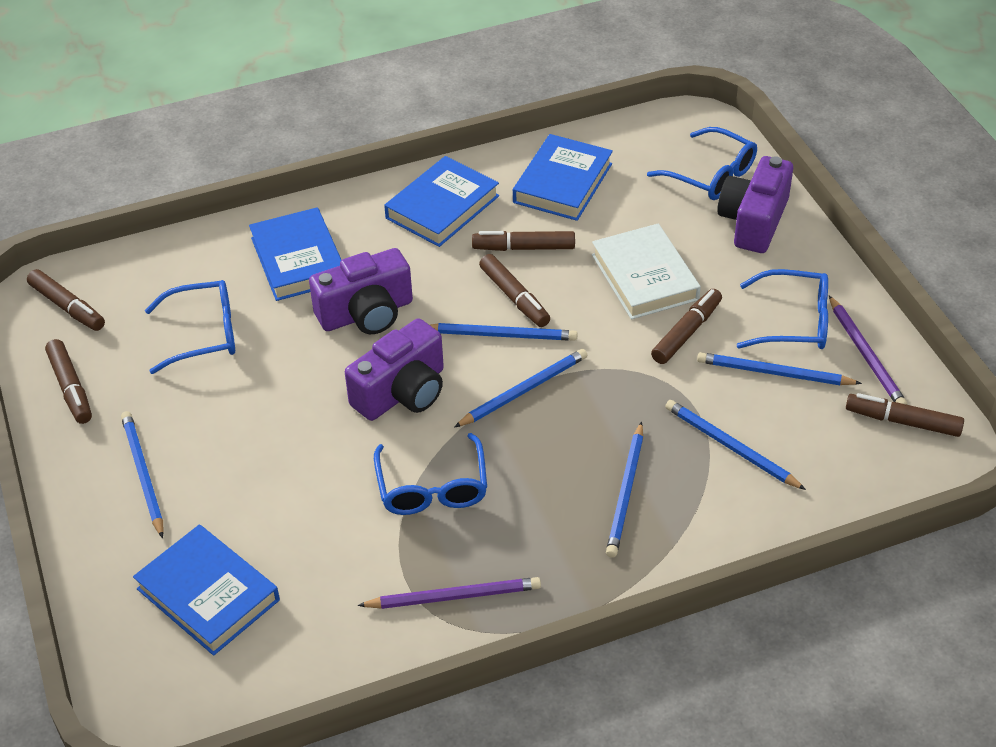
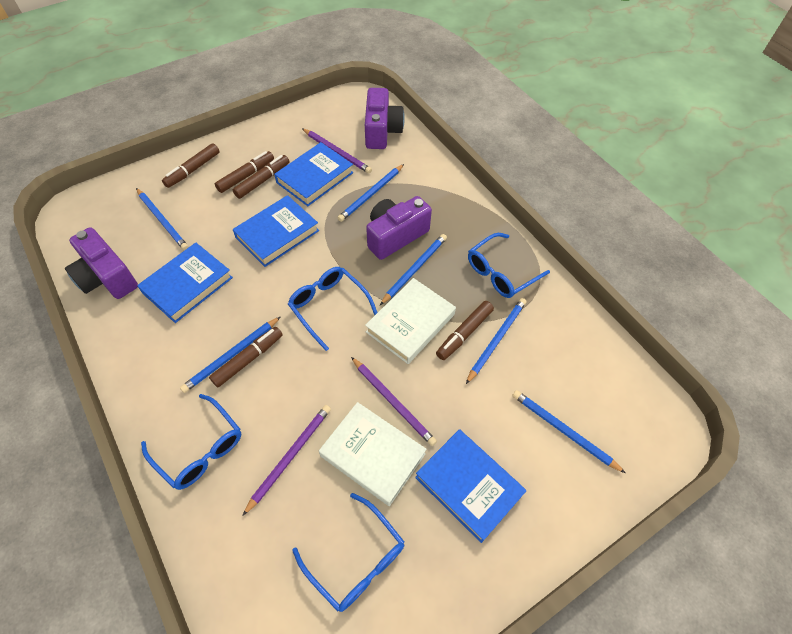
brown marker: 6 -> 5
purple pencil: 2 -> 3
white book: 1 -> 2

